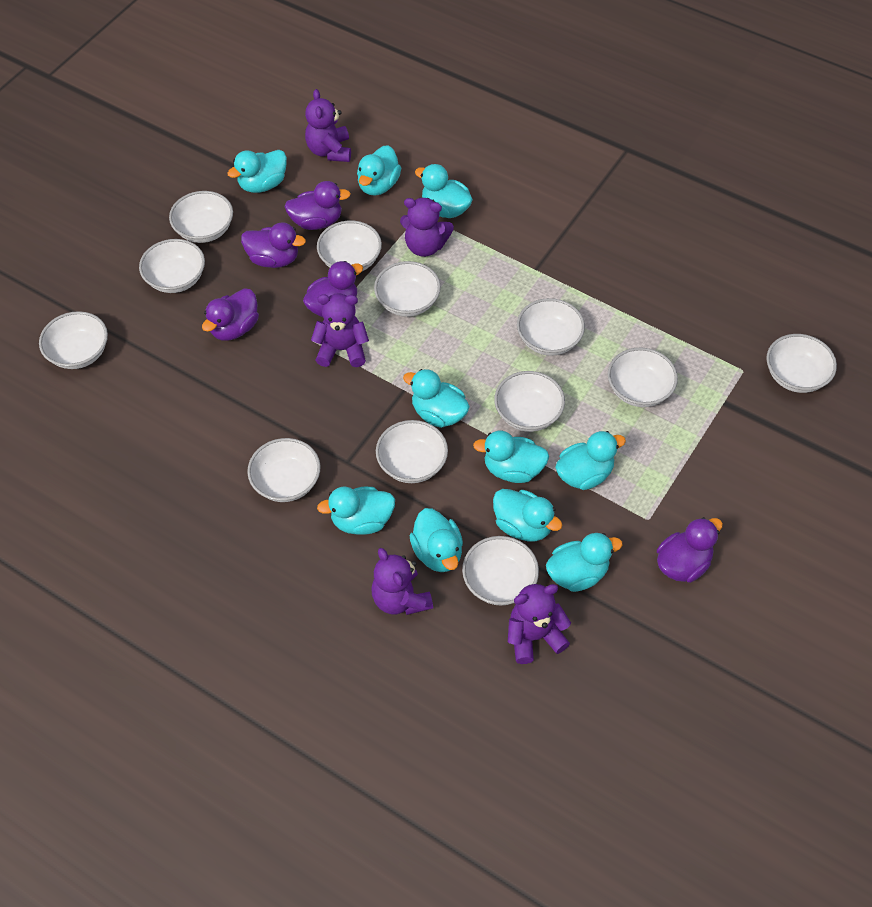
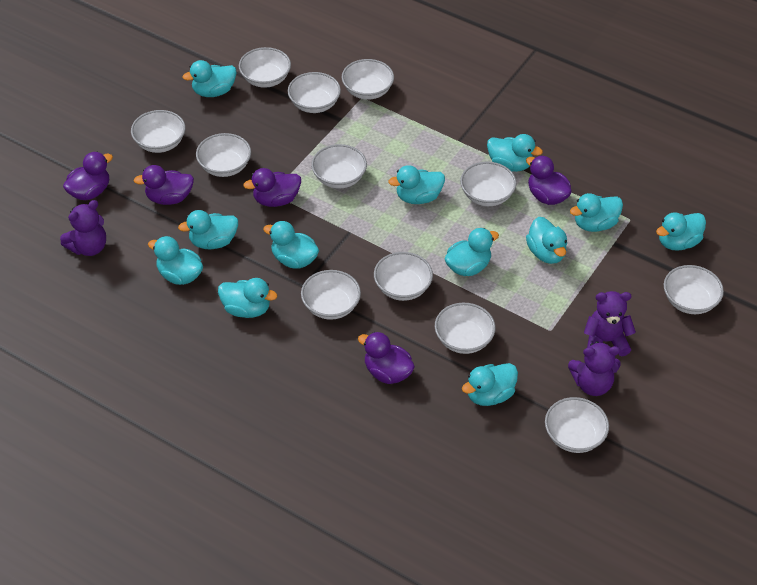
purple teddy bear: 5 -> 3
turquoise duck: 10 -> 12

